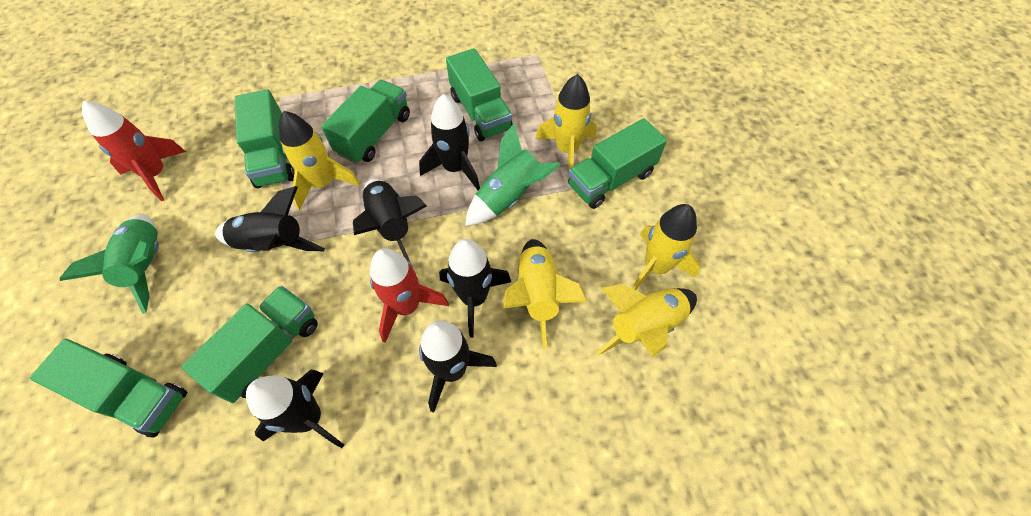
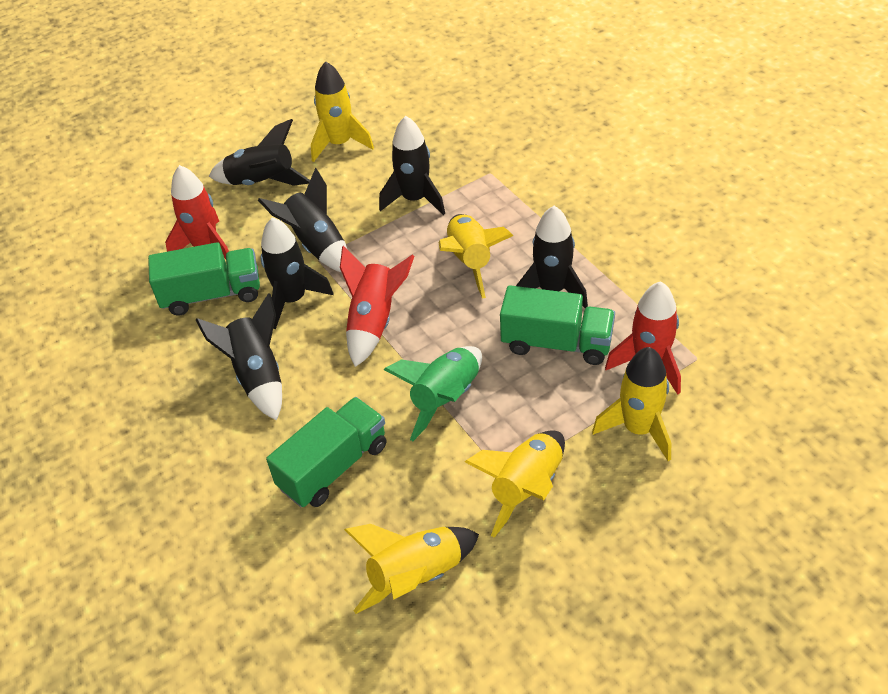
green rocket: 2 -> 1
green truck: 6 -> 3
red rocket: 2 -> 3

